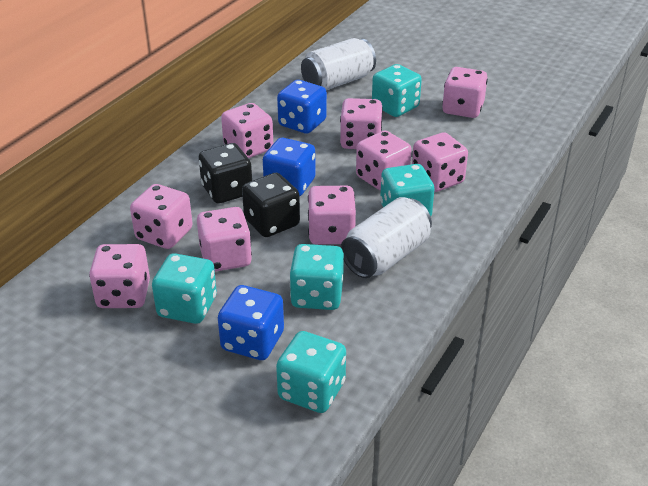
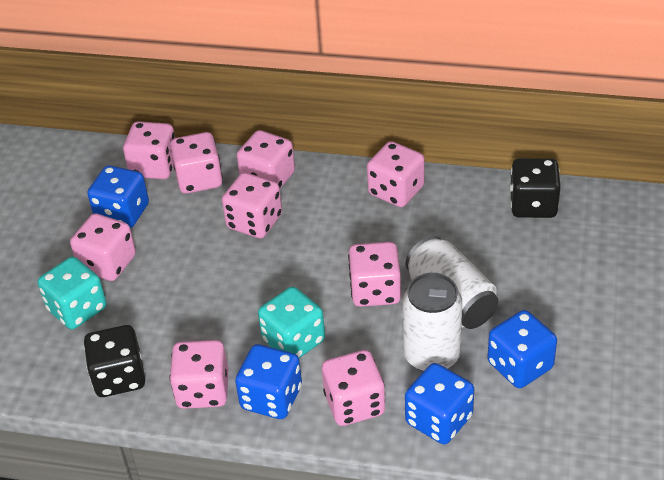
blue dice: 3 -> 4
turquoise dice: 5 -> 2

